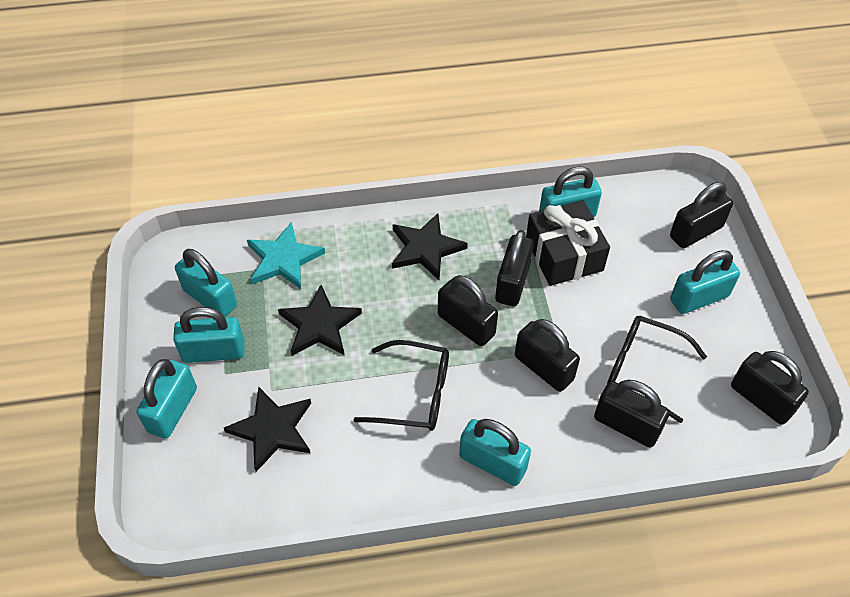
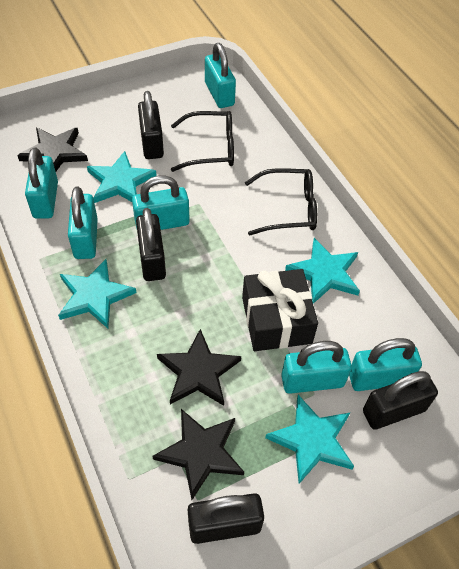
black padlock: 6 -> 4
turquoise star: 1 -> 4

